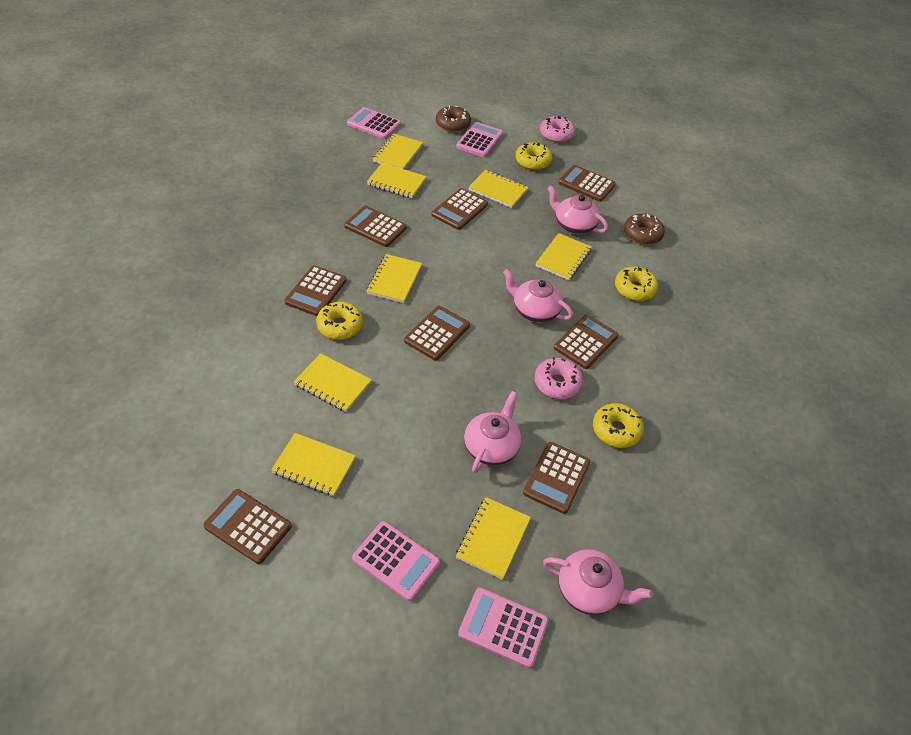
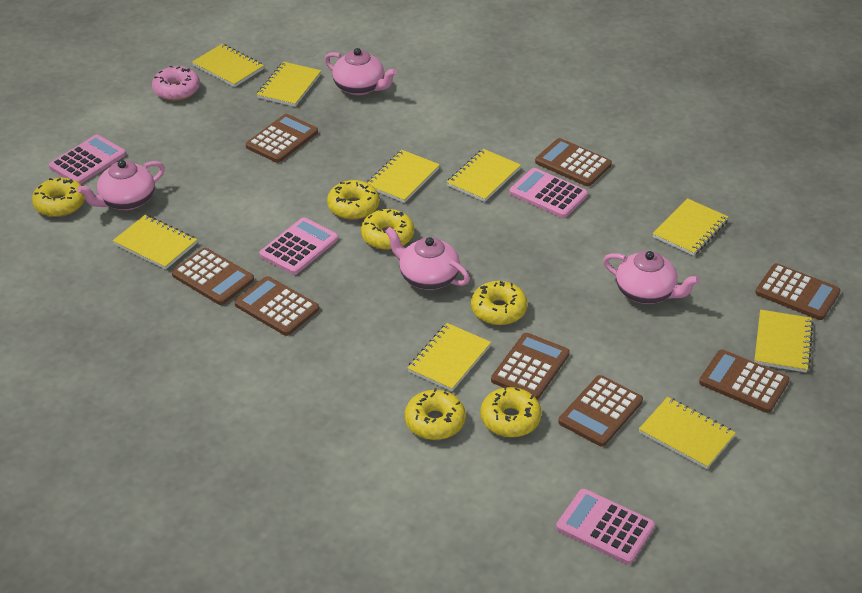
brown donut: 2 -> 0
pink donut: 2 -> 1
yellow donut: 4 -> 6
yellow notebook: 8 -> 9

